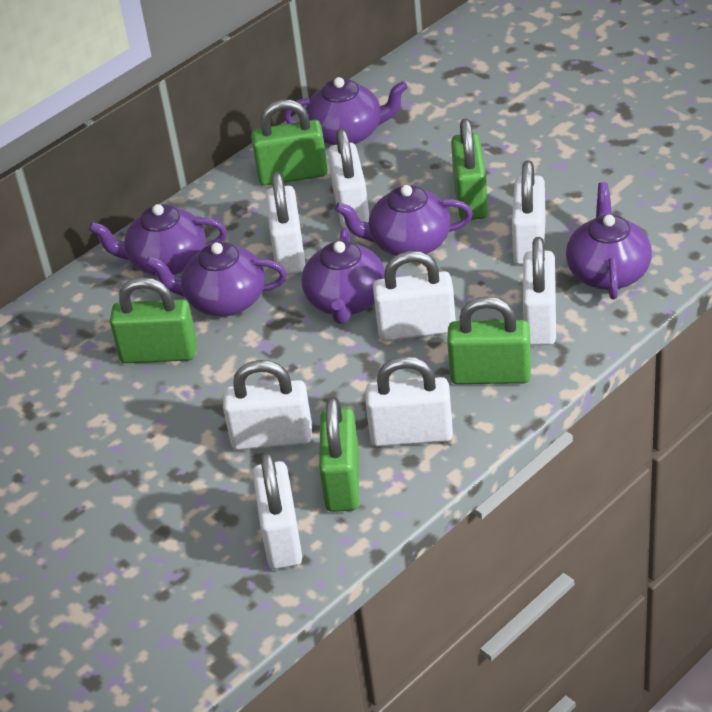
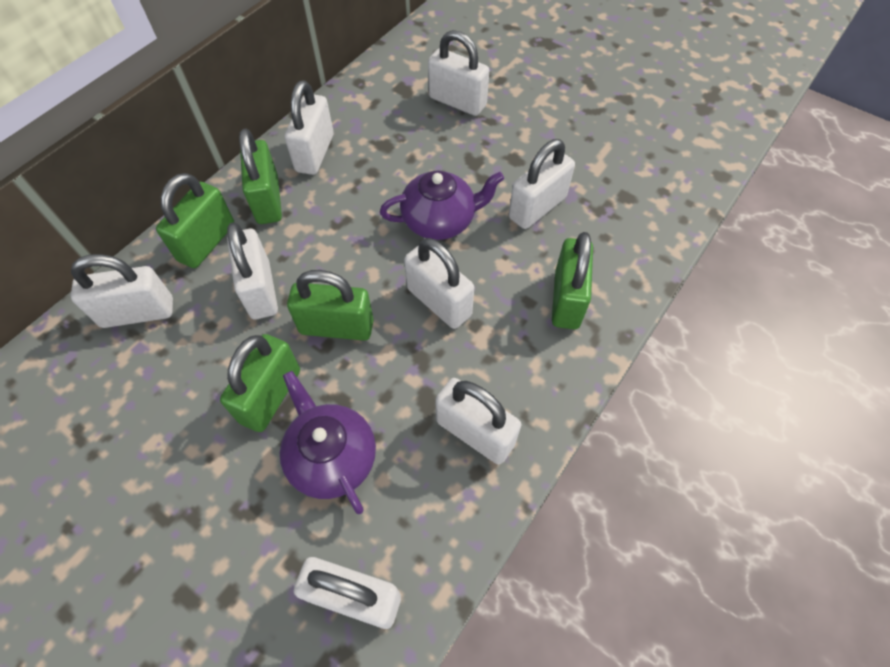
purple teapot: 6 -> 2

